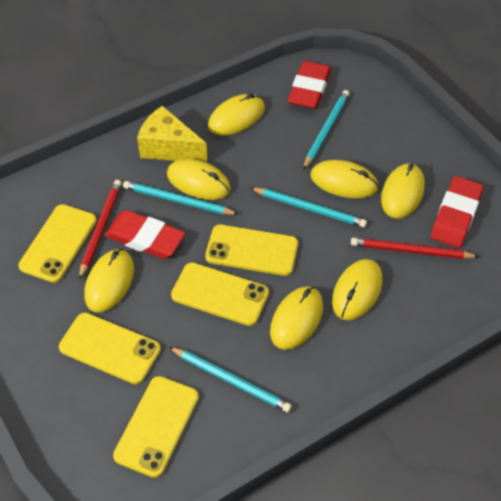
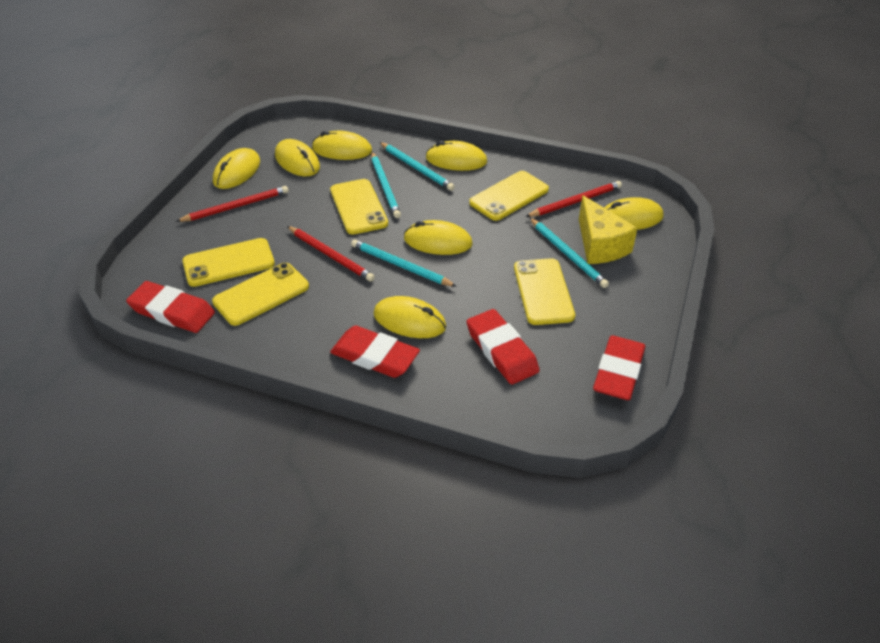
red eraser: 3 -> 4
red pencil: 2 -> 3

